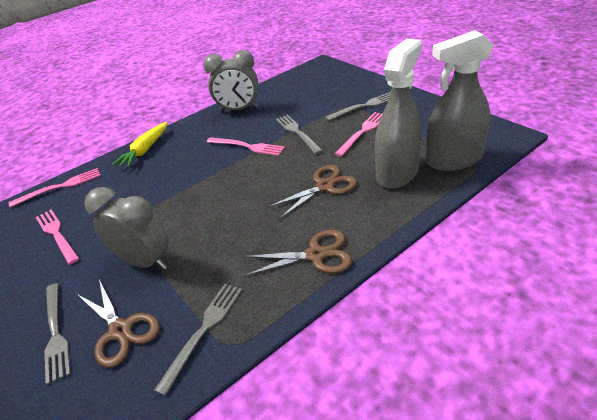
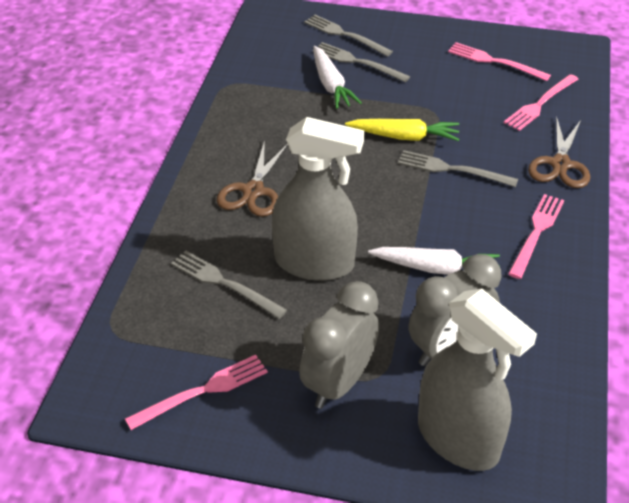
brown scissors: 3 -> 2
white carrot: 0 -> 2

